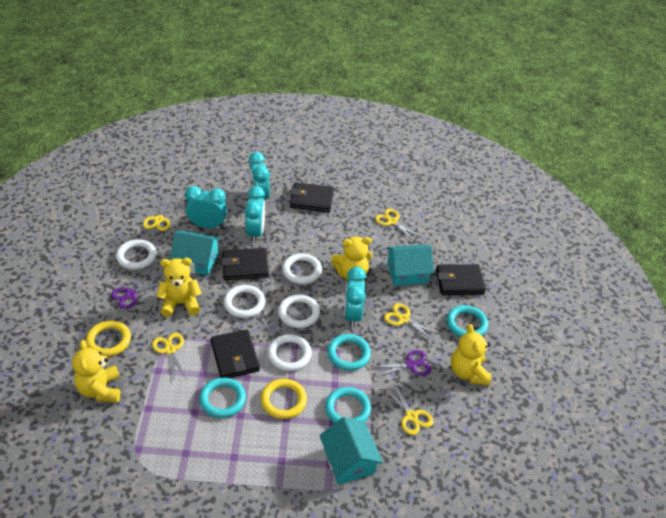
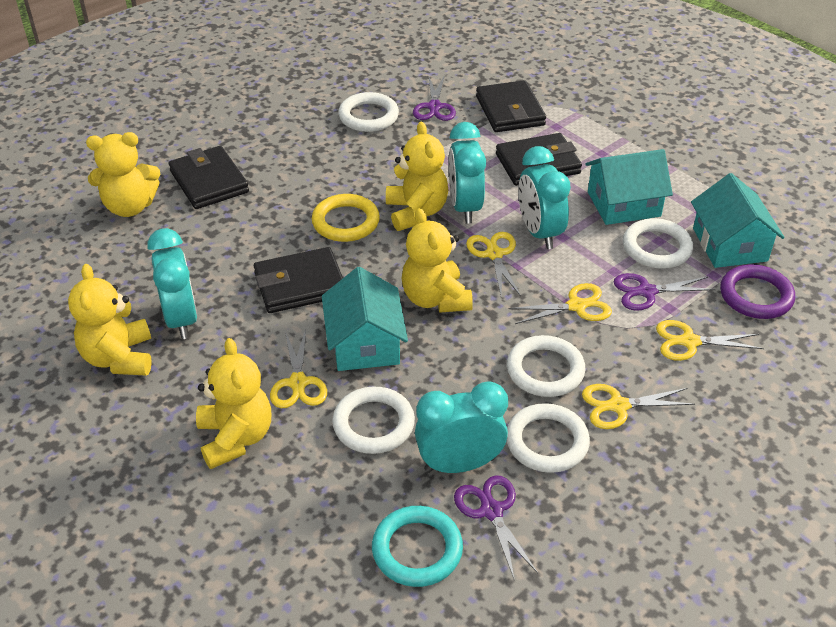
purple ring: 0 -> 1
purple scissors: 2 -> 3
turquoise ring: 4 -> 1
yellow ring: 2 -> 1
yellow teddy bear: 4 -> 5

